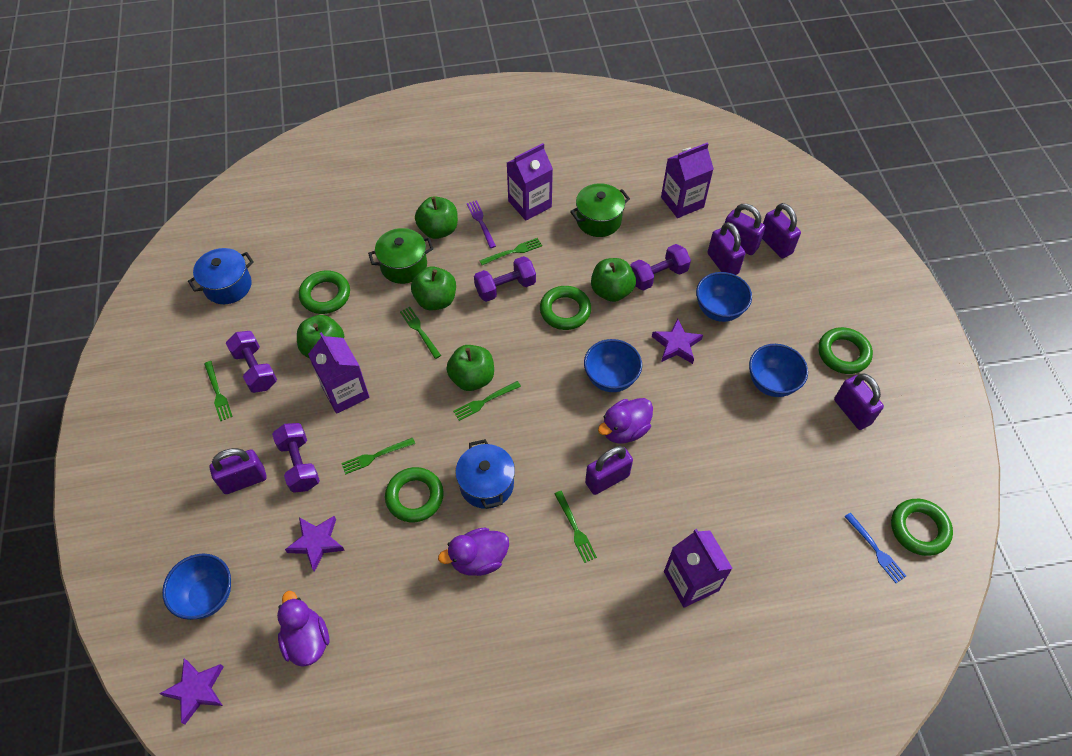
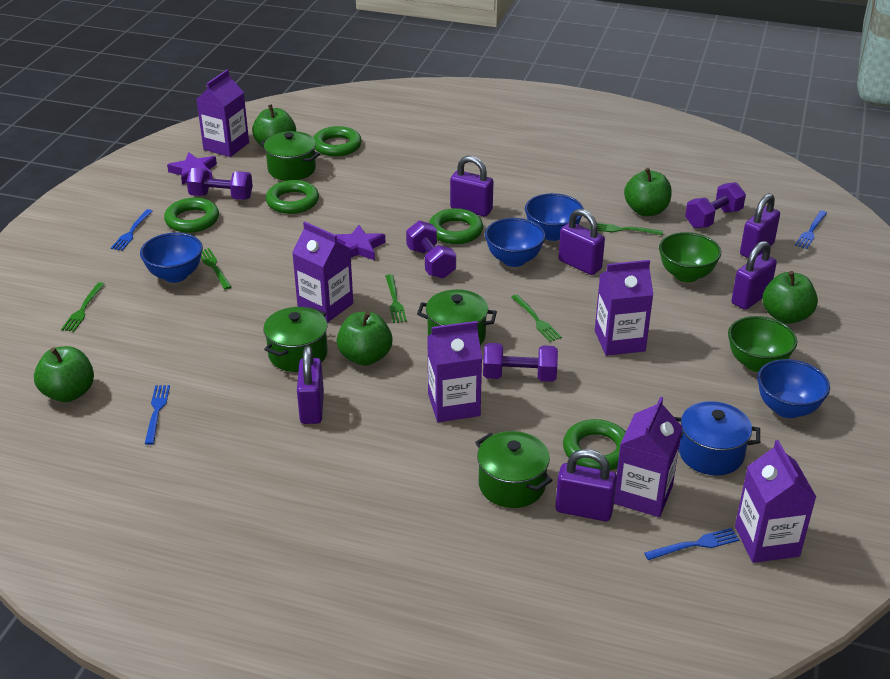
blue fork: 1 -> 4
blue pot: 2 -> 1
green bowl: 0 -> 2
green fork: 6 -> 5
green pot: 2 -> 4
purple carton: 4 -> 6
purple duck: 3 -> 0
purple fork: 1 -> 0
purple star: 3 -> 2

